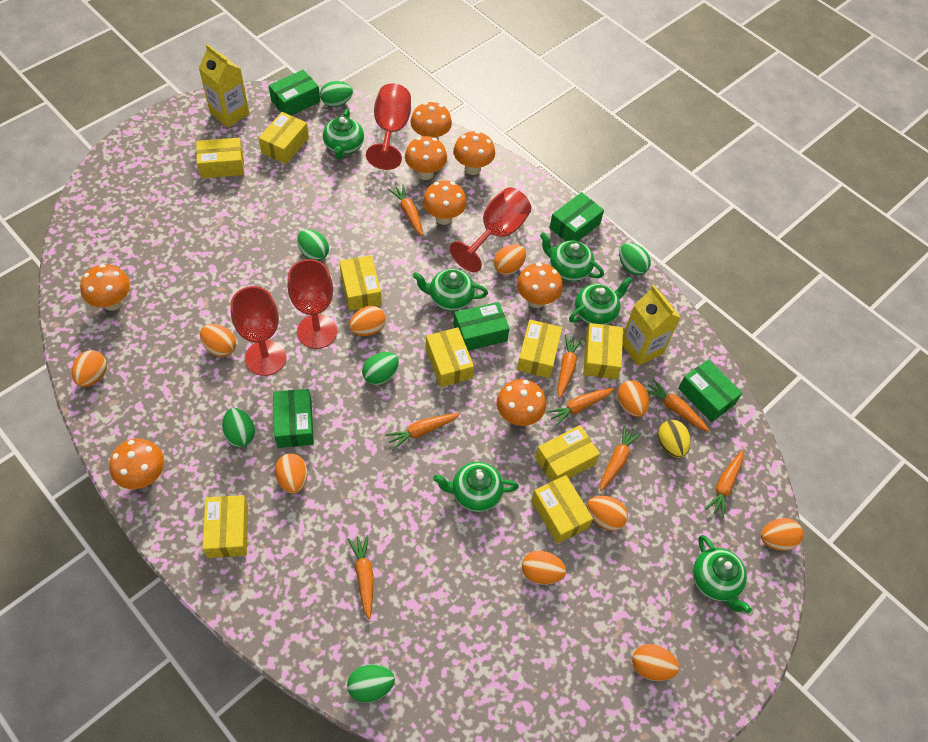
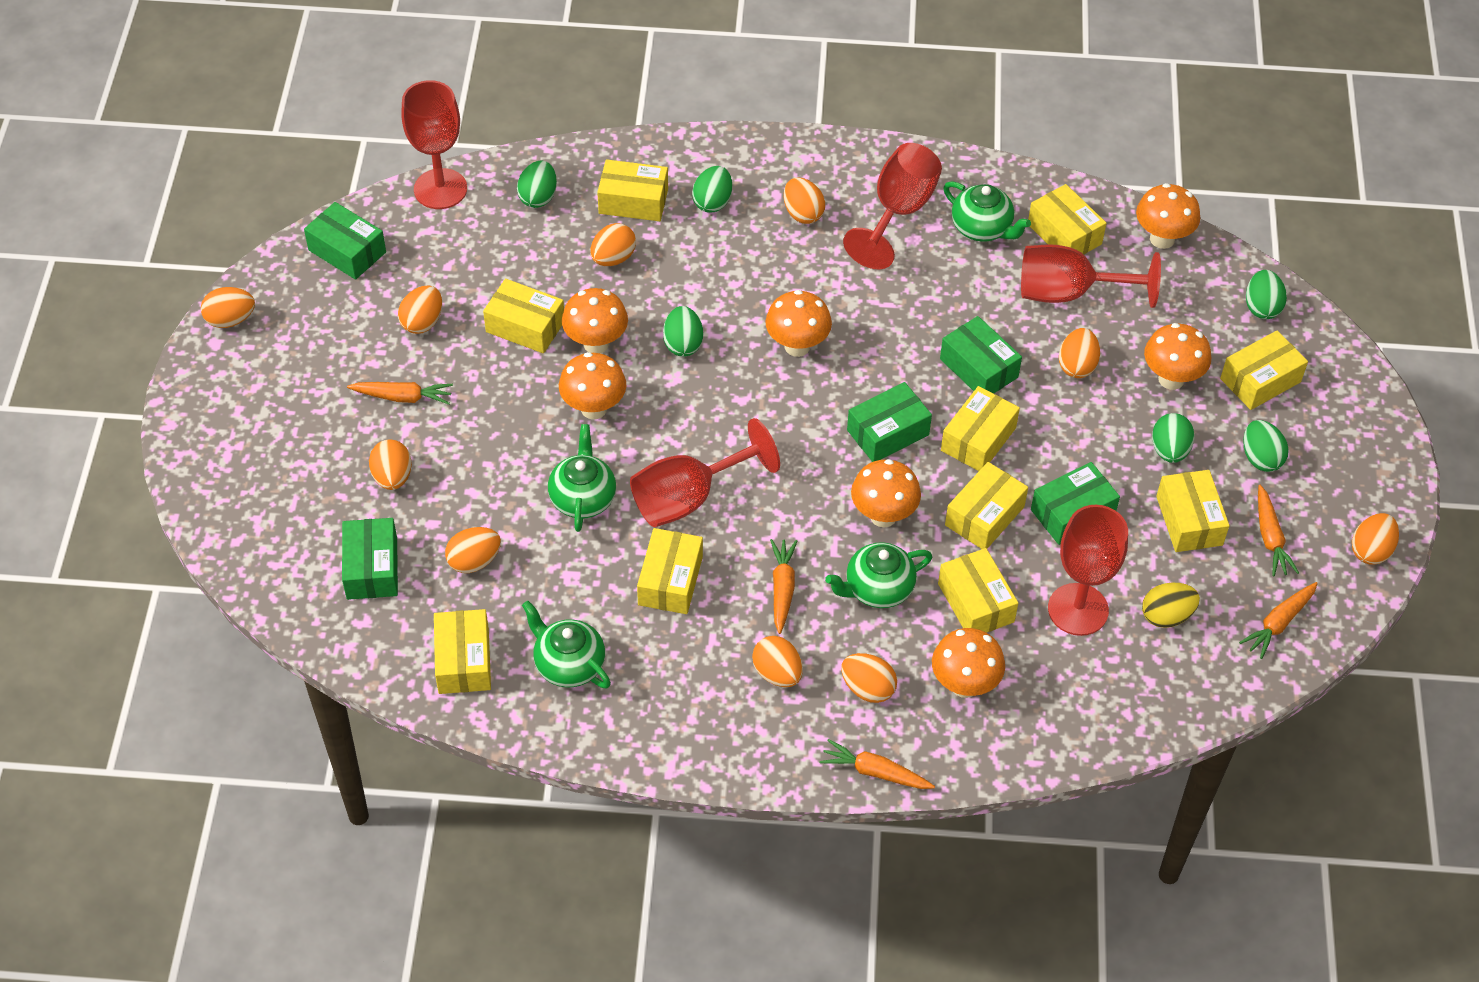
green teapot: 6 -> 4
orange carrot: 8 -> 5
orange mushroom: 8 -> 7
red goblet: 4 -> 5
yellow box: 9 -> 10
yellow carton: 2 -> 0

